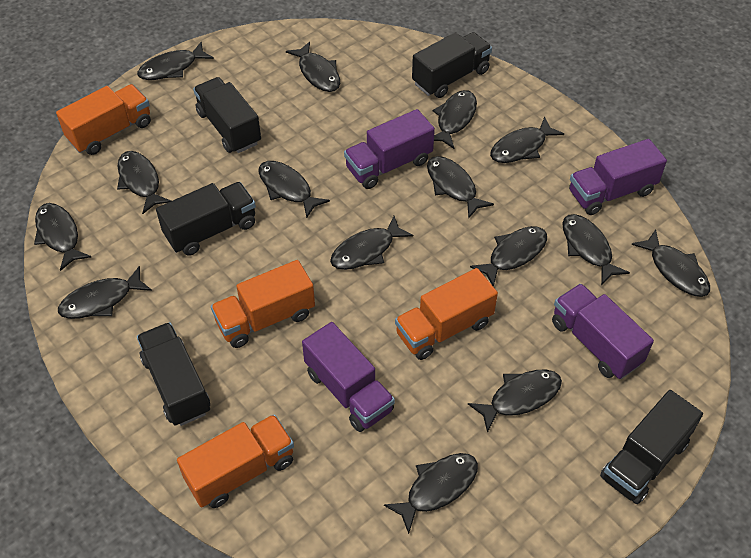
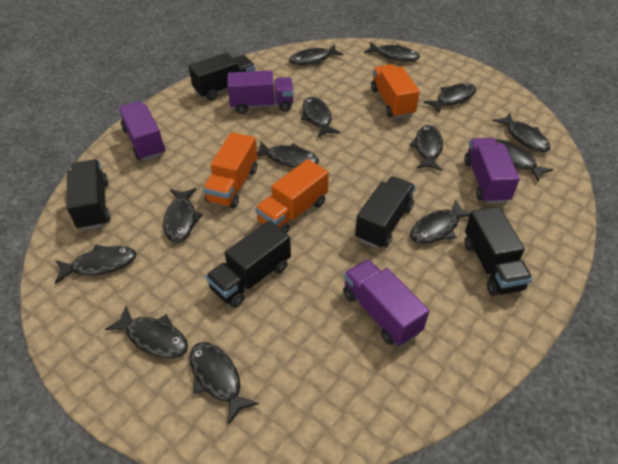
black fish: 15 -> 13
orange truck: 4 -> 3

